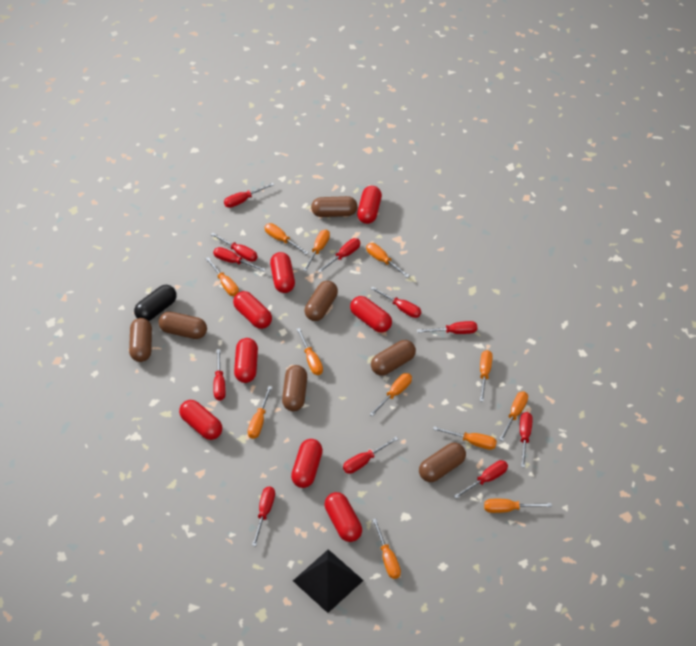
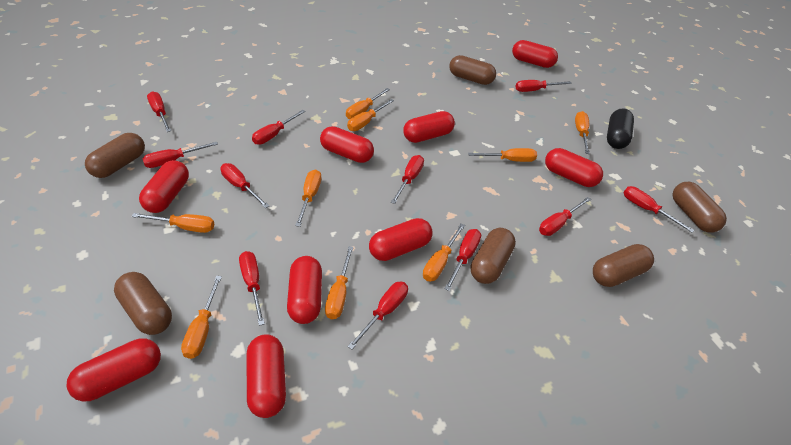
black pyramid: 1 -> 0
brown capsule: 7 -> 6
orange screwdriver: 12 -> 9
red capsule: 8 -> 9

